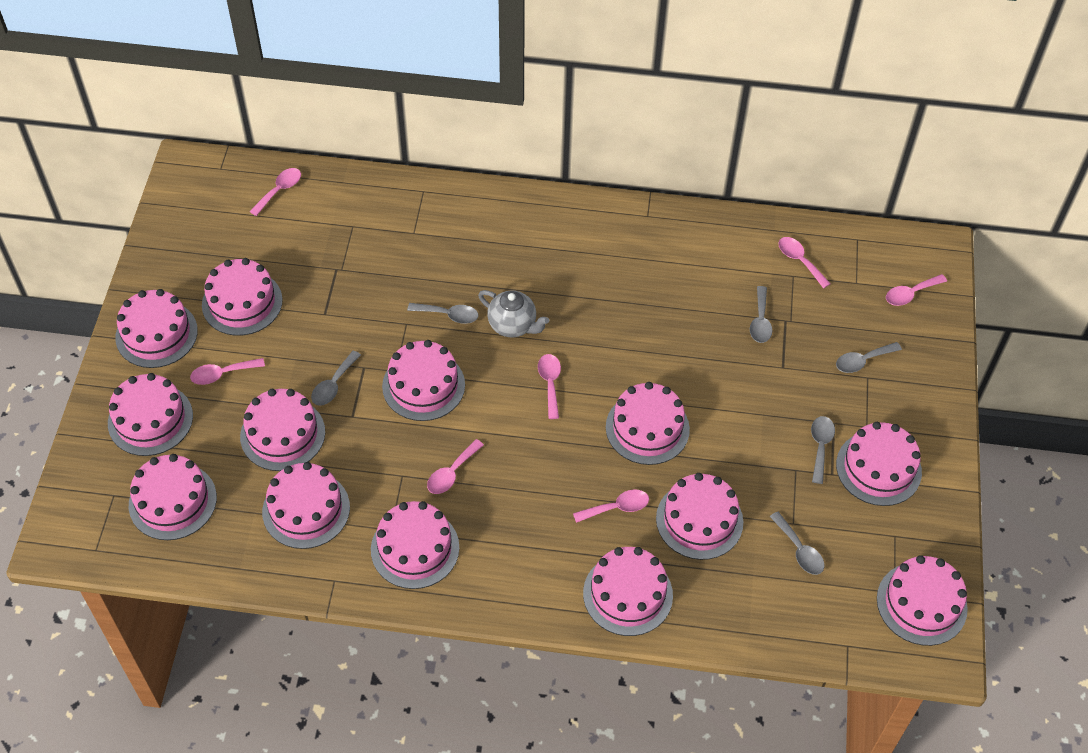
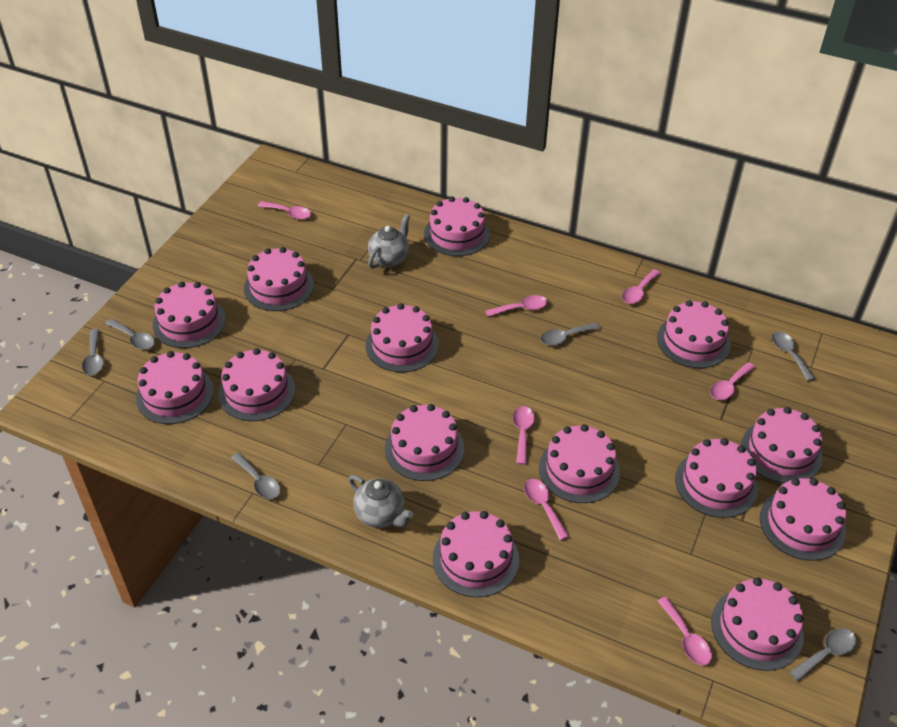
grey teapot: 1 -> 2
pink cake: 13 -> 14

